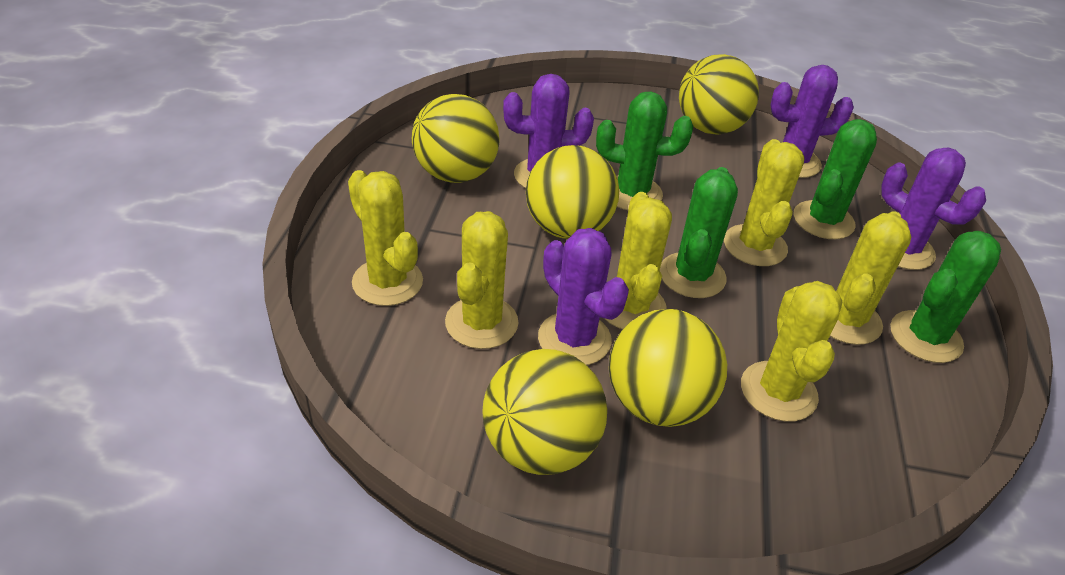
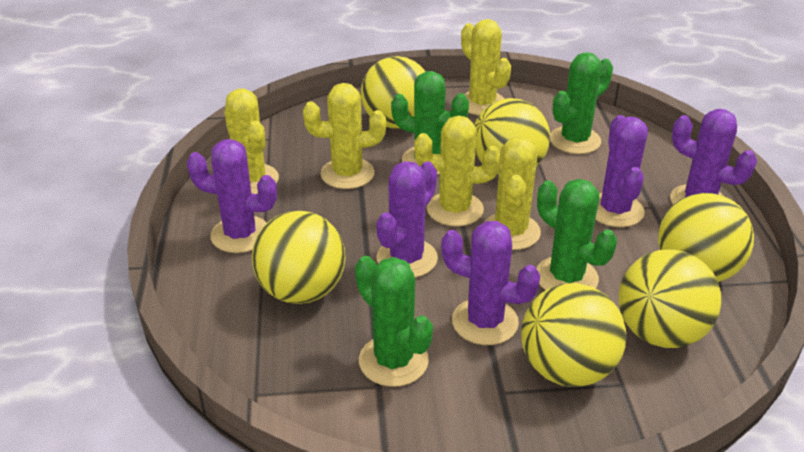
purple cactus: 4 -> 5
yellow ball: 5 -> 6
yellow cactus: 6 -> 5

